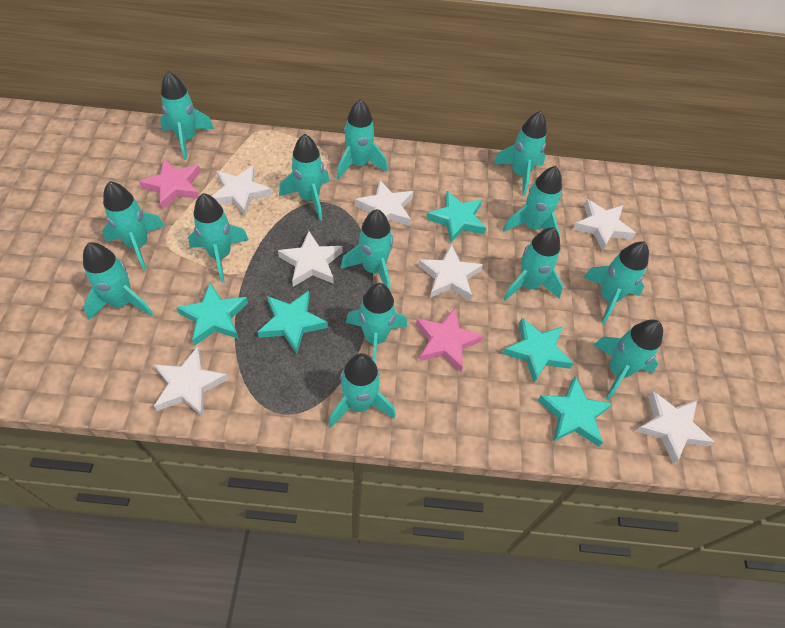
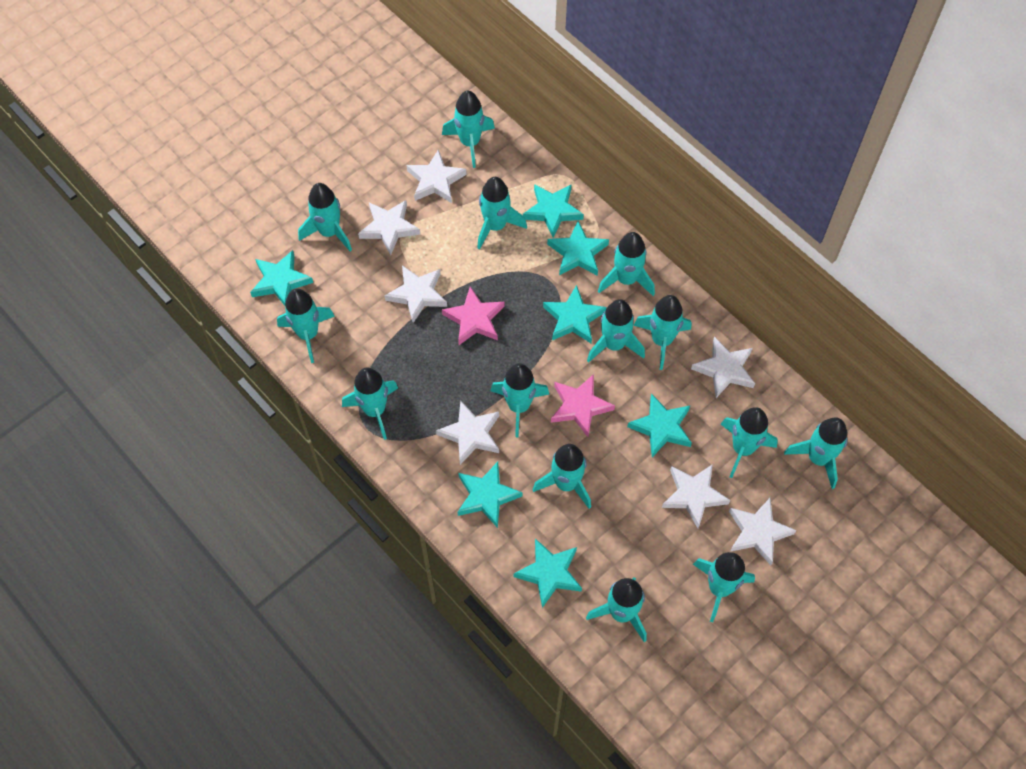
turquoise star: 5 -> 7

